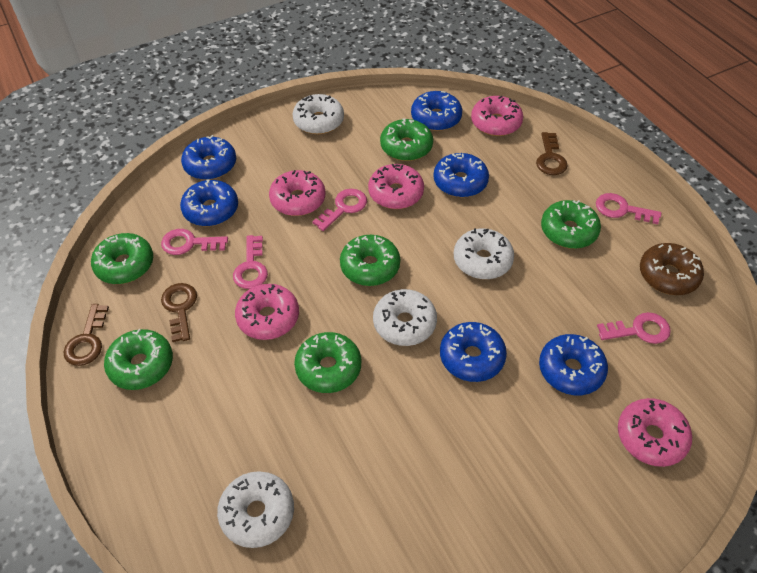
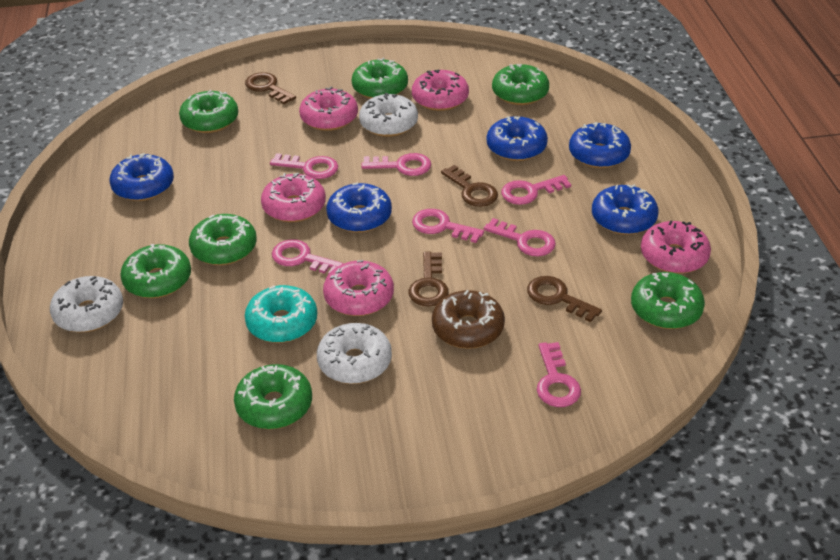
blue donut: 6 -> 5
brown key: 3 -> 4
green donut: 6 -> 7
pink key: 5 -> 7
turquoise donut: 0 -> 1
white donut: 4 -> 3

